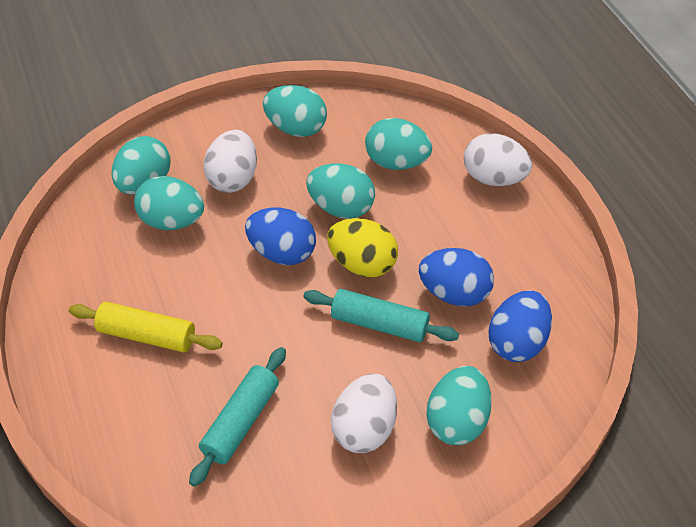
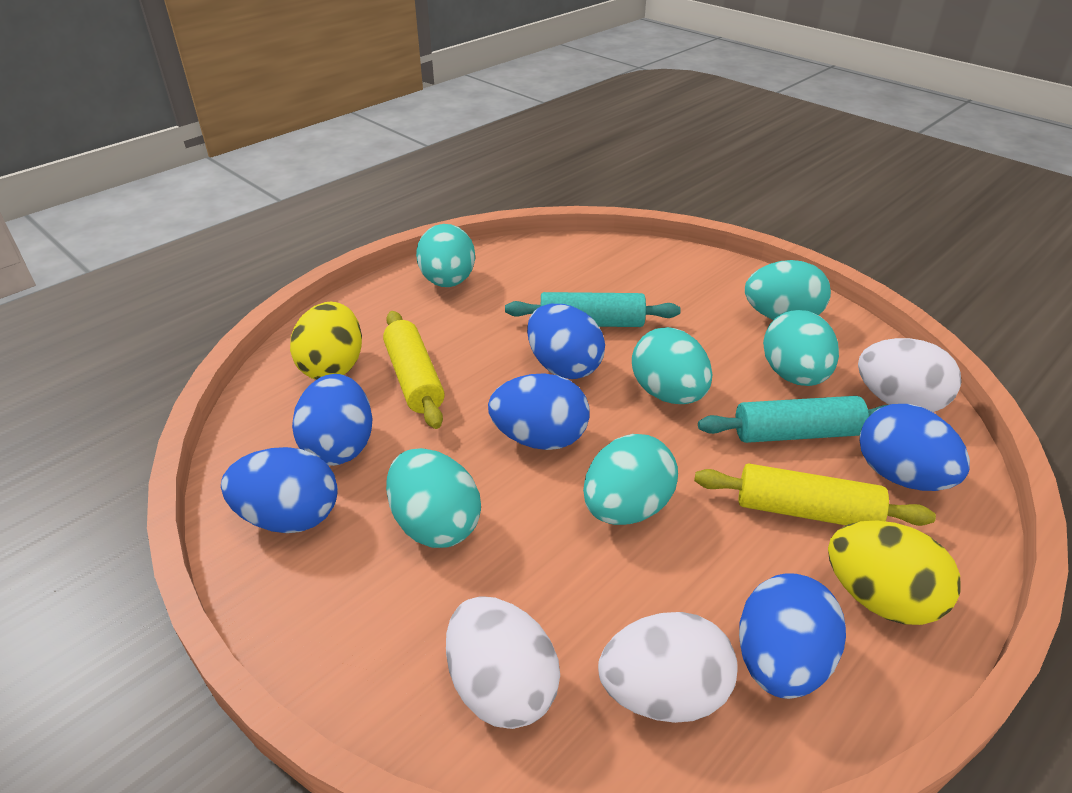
blue egg: 3 -> 6
yellow egg: 1 -> 2
yellow rolling pin: 1 -> 2

